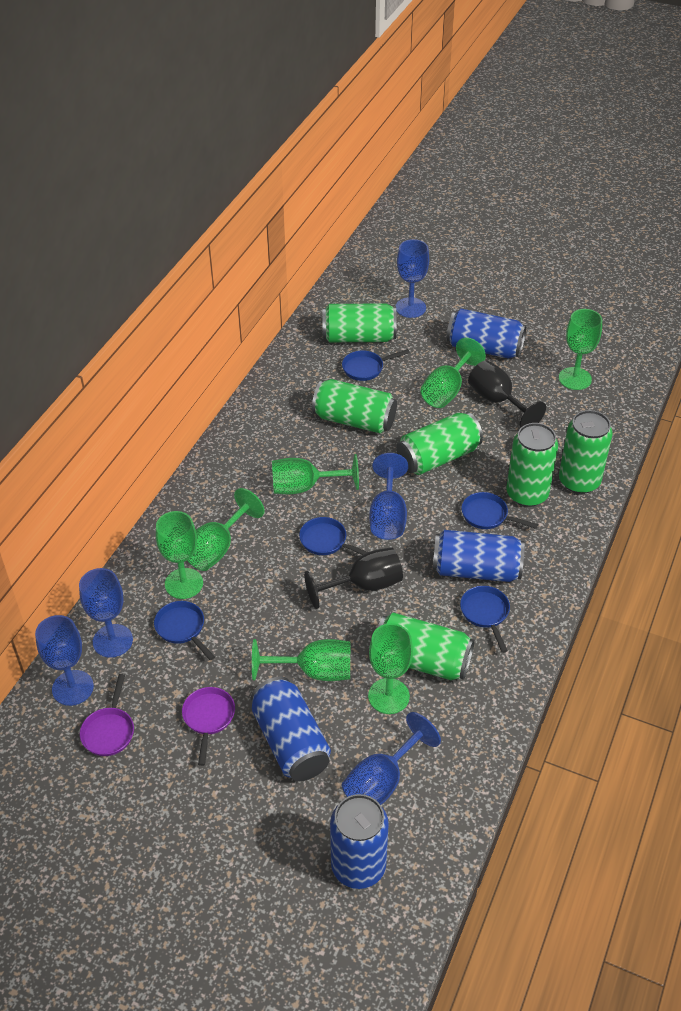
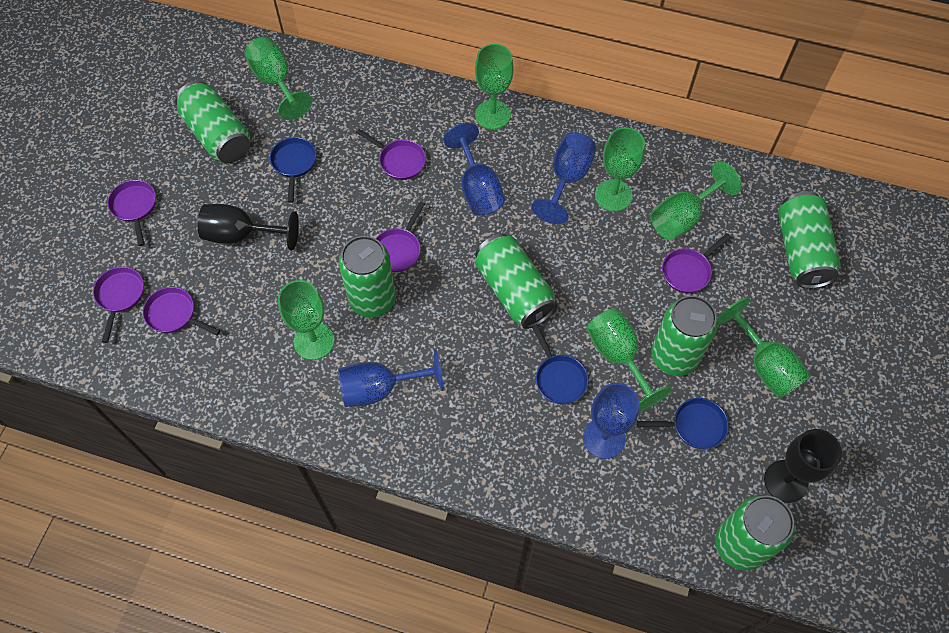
blue can: 4 -> 0
blue goblet: 5 -> 4
blue pan: 5 -> 3
purple pan: 2 -> 6

